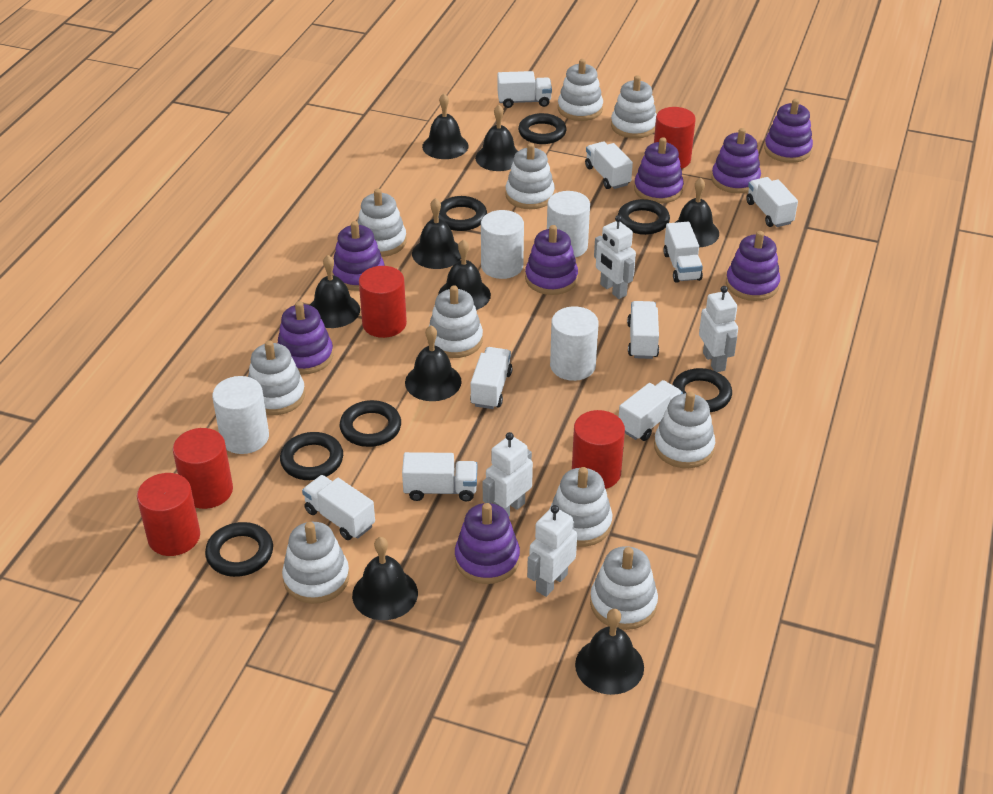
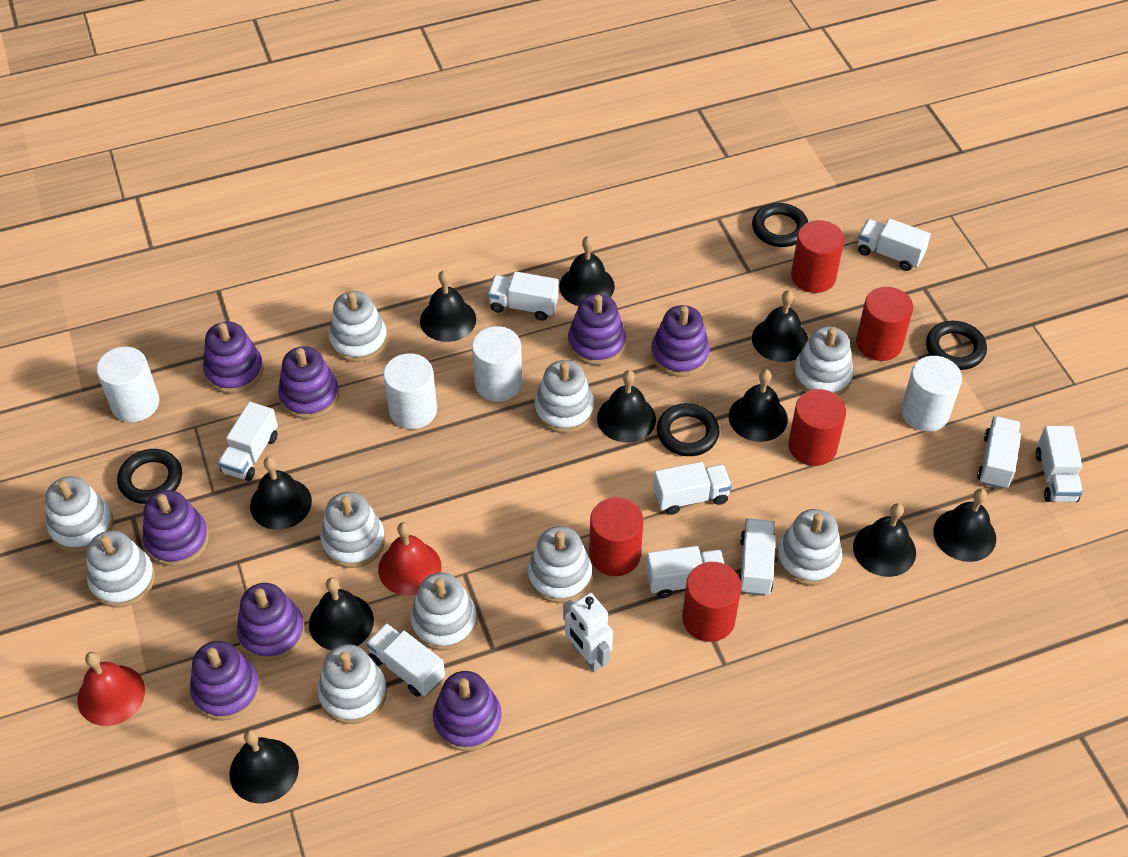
black bell: 9 -> 10
black ring: 7 -> 4
red bell: 0 -> 2
white robot: 4 -> 1

